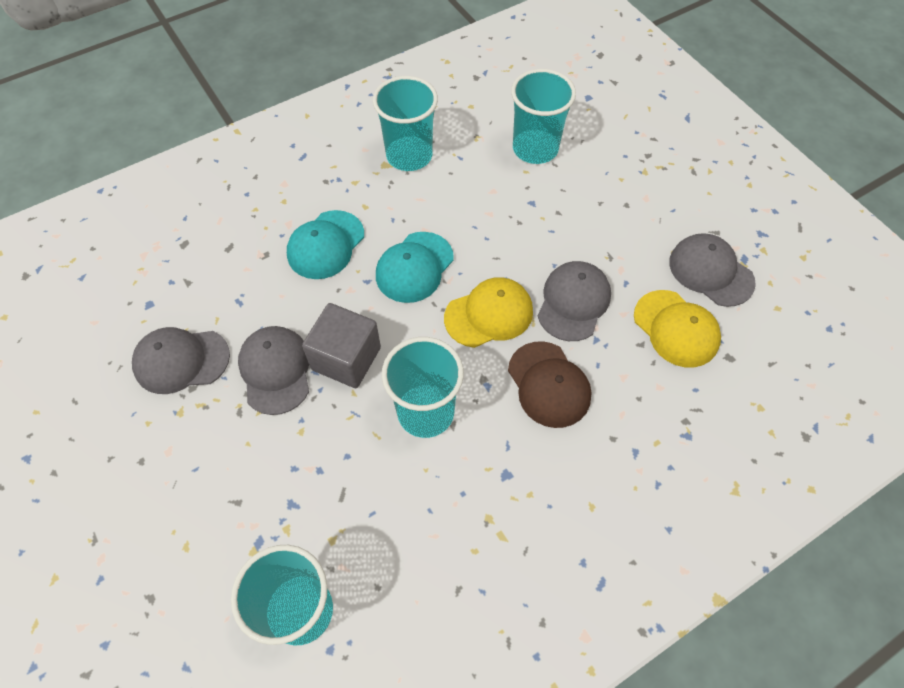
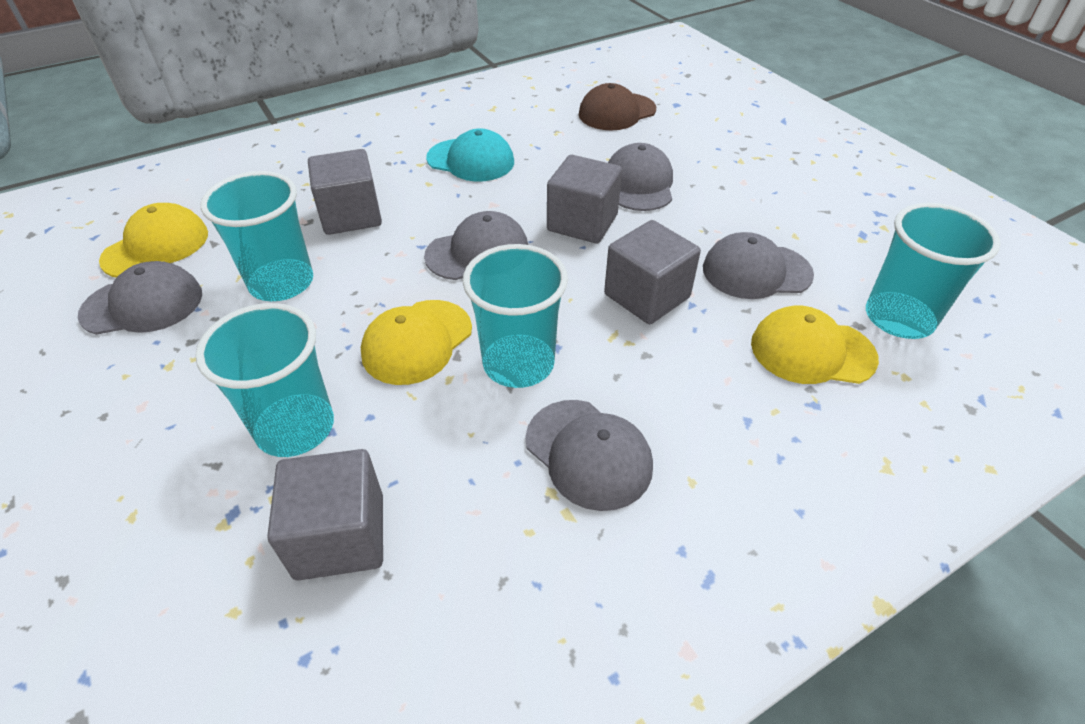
grey cap: 4 -> 5
grey cube: 1 -> 4
turquoise cap: 2 -> 1
yellow cap: 2 -> 3

